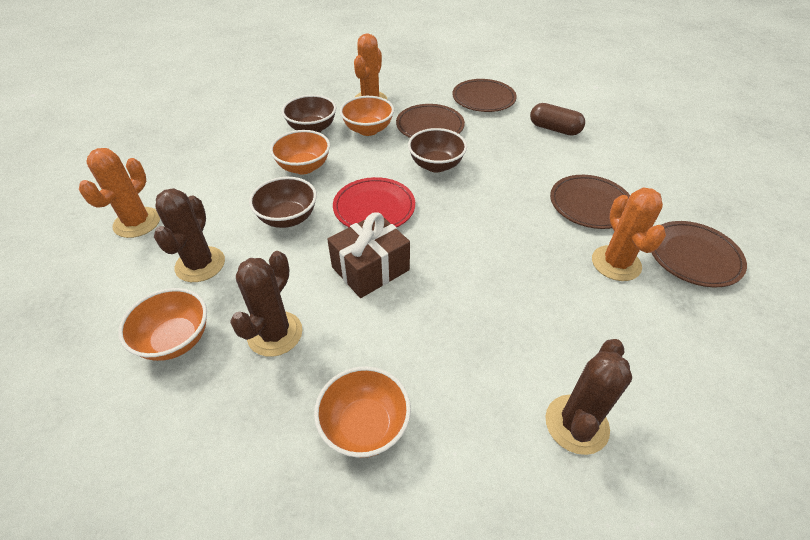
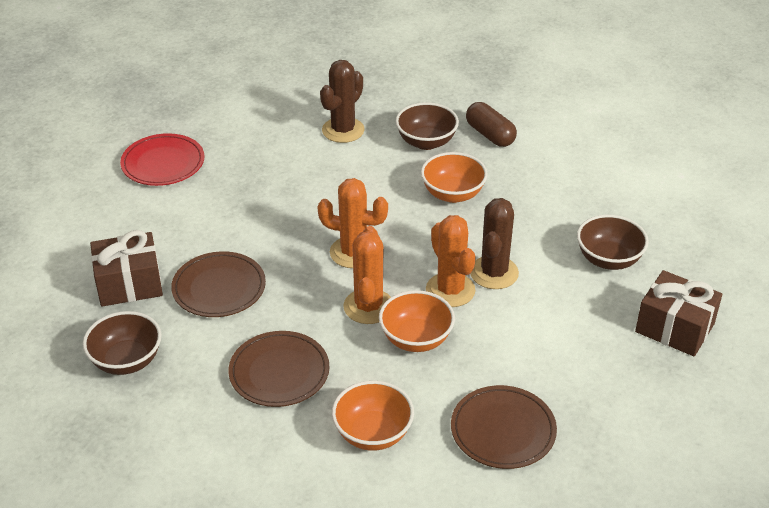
brown cactus: 3 -> 2
brown gift: 1 -> 2
brown plate: 4 -> 3
orange bowl: 4 -> 3

